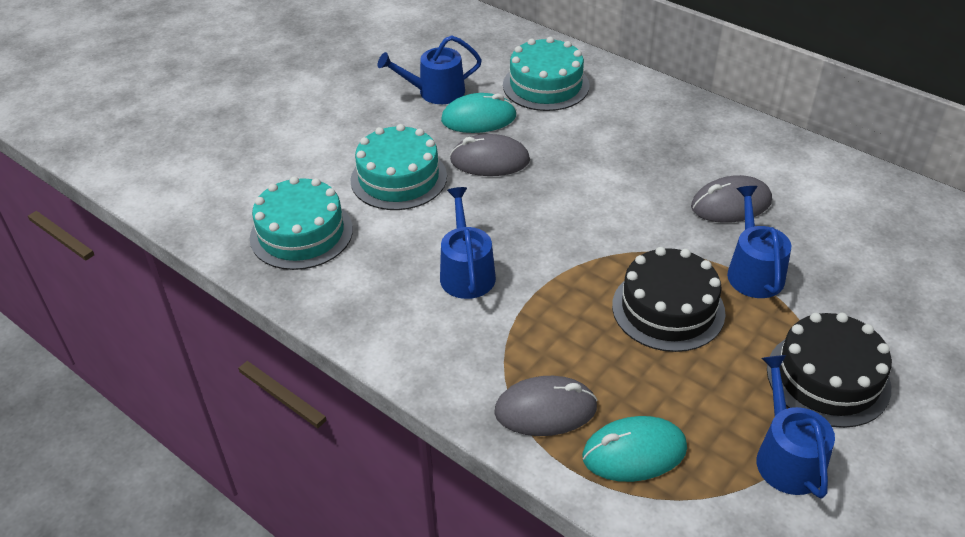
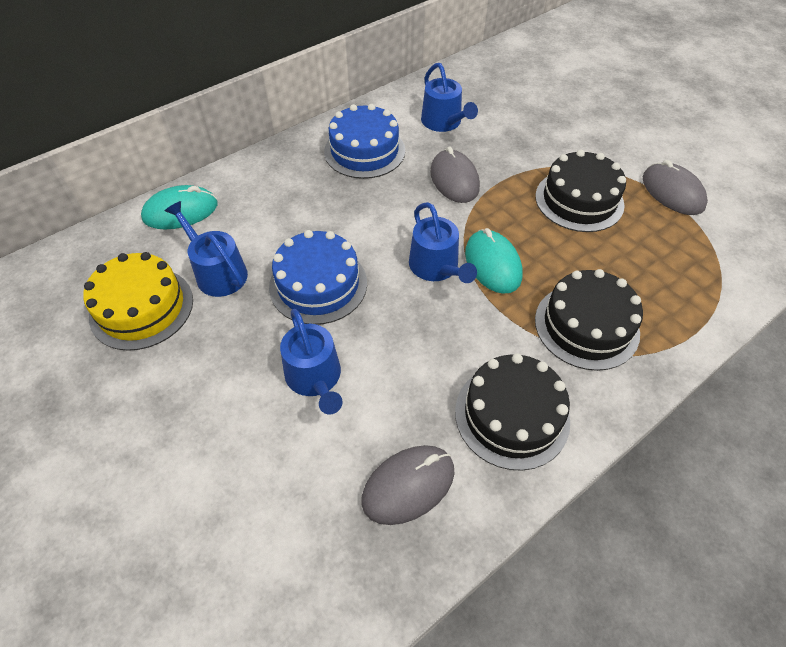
black cake: 2 -> 3
blue cake: 0 -> 2
turquoise cake: 3 -> 0
yellow cake: 0 -> 1

